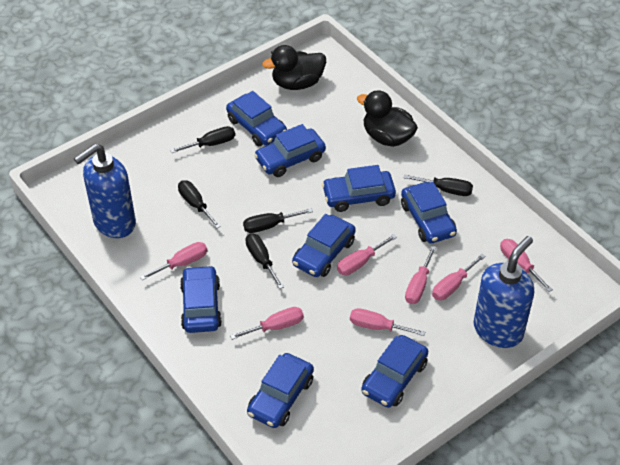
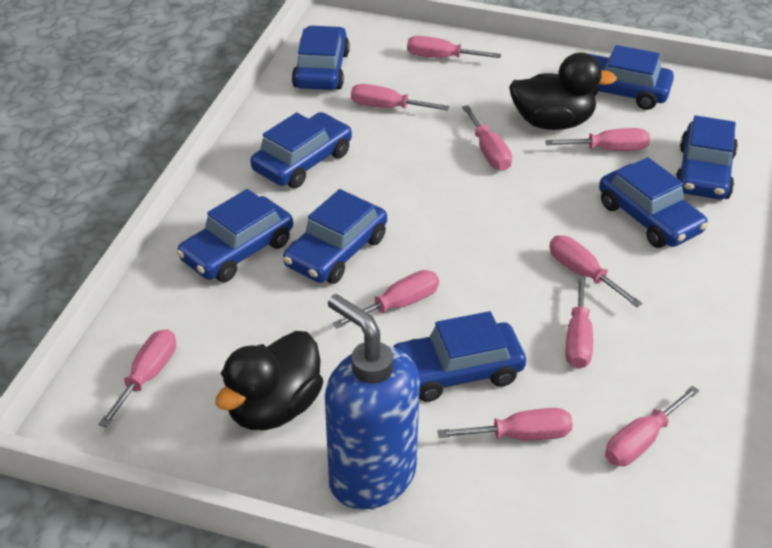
black screwdriver: 5 -> 0
blue soap dispenser: 2 -> 1
pink screwdriver: 7 -> 10

